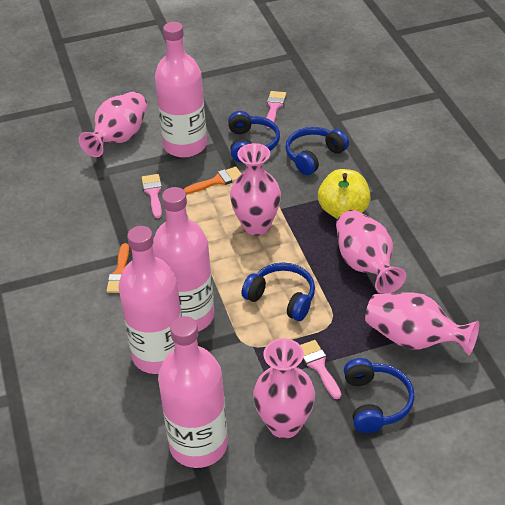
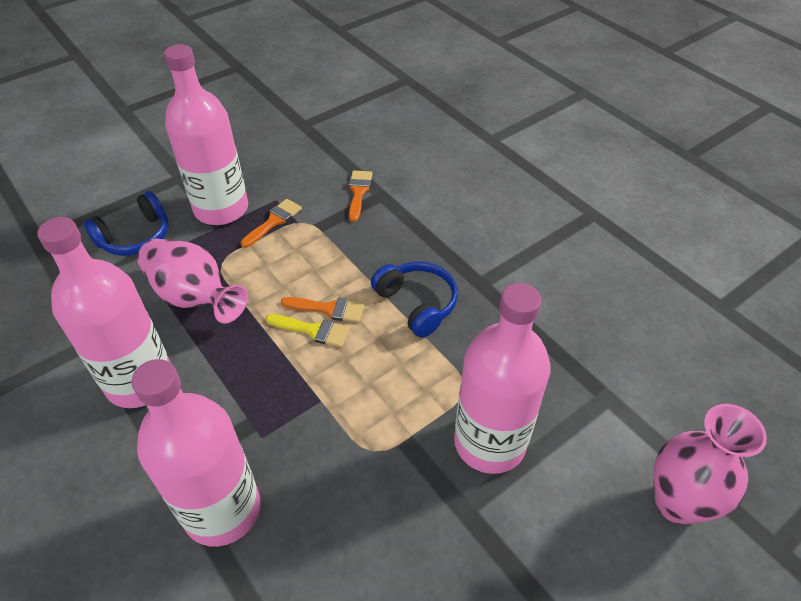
blue headphones: 4 -> 2
orange brush: 2 -> 3
pink brush: 3 -> 0
pink vase: 5 -> 2
yellow apple: 1 -> 0
yellow brush: 0 -> 1

